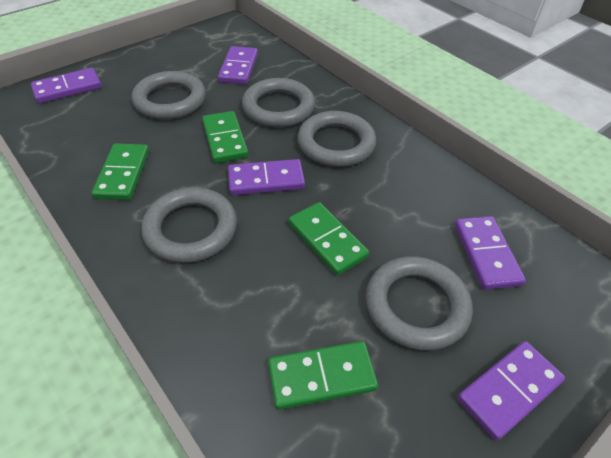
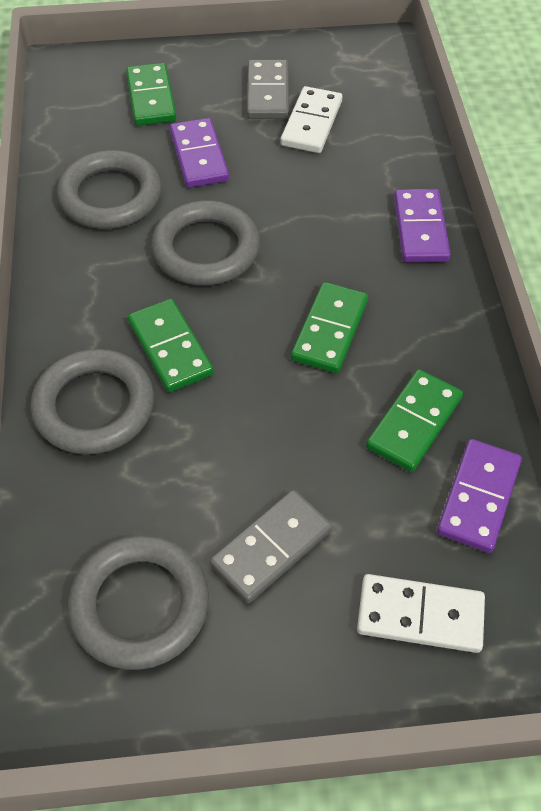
grey domino: 0 -> 2
grey ring: 5 -> 4
purple domino: 5 -> 3
white domino: 0 -> 2

